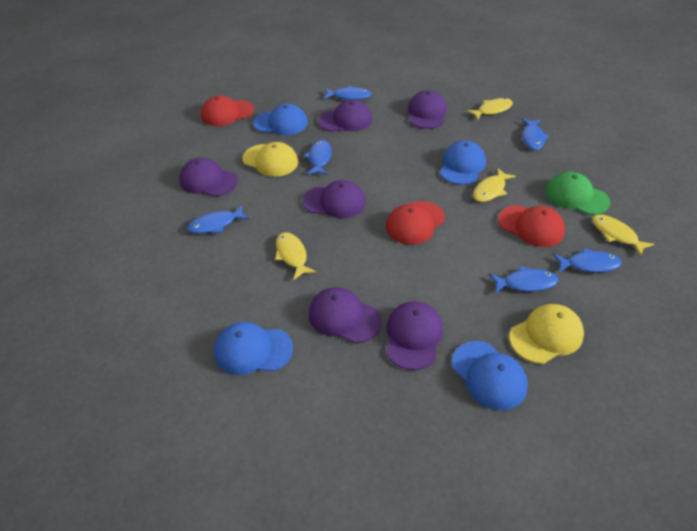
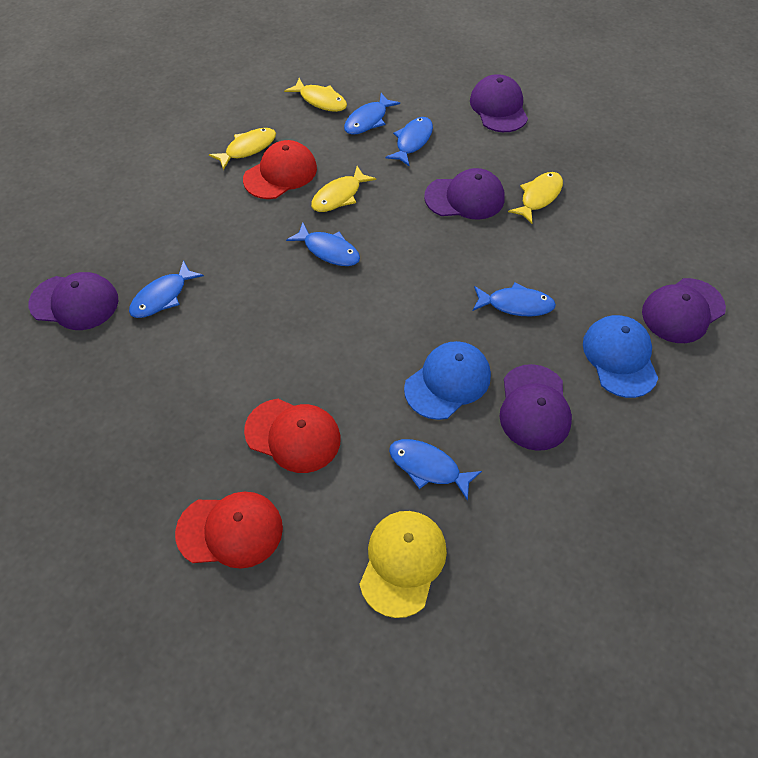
blue cap: 4 -> 2
green cap: 1 -> 0
purple cap: 6 -> 5
yellow cap: 2 -> 1

